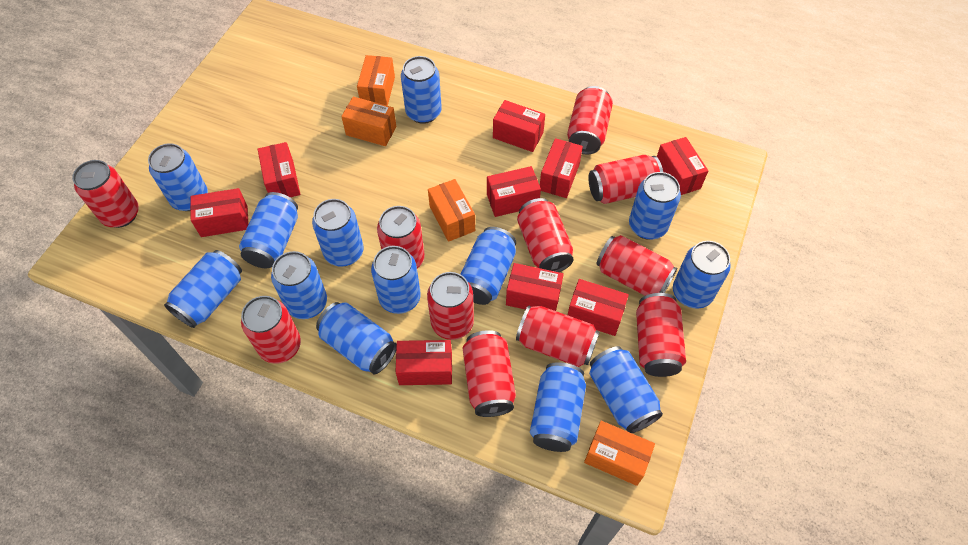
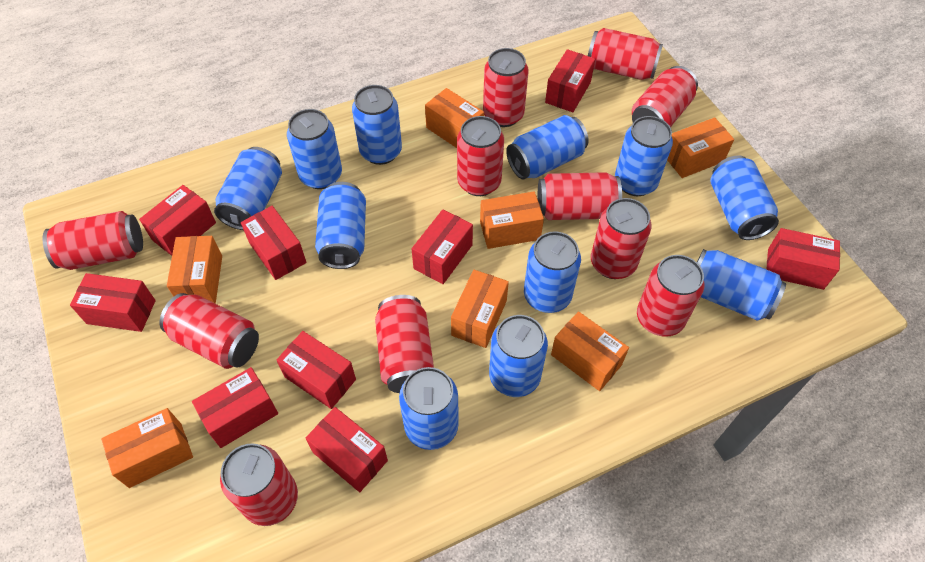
blue can: 13 -> 11
orange box: 4 -> 7

